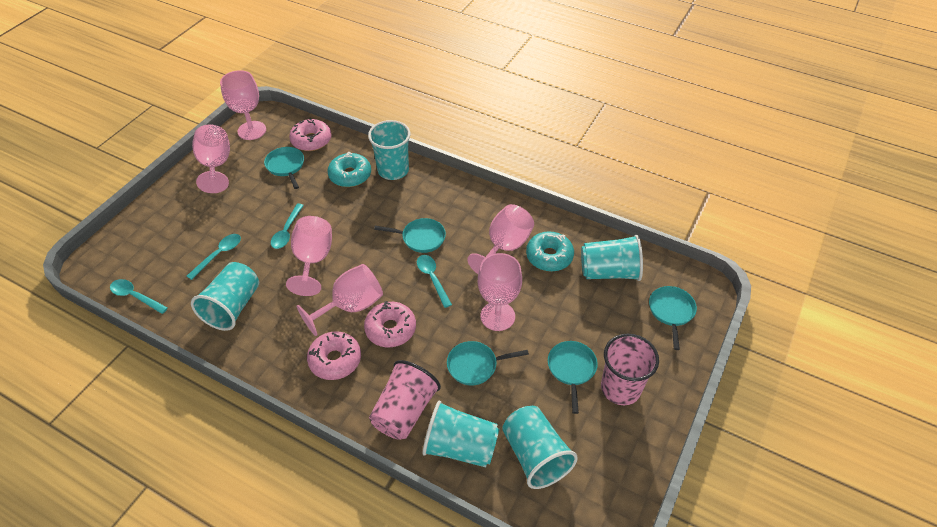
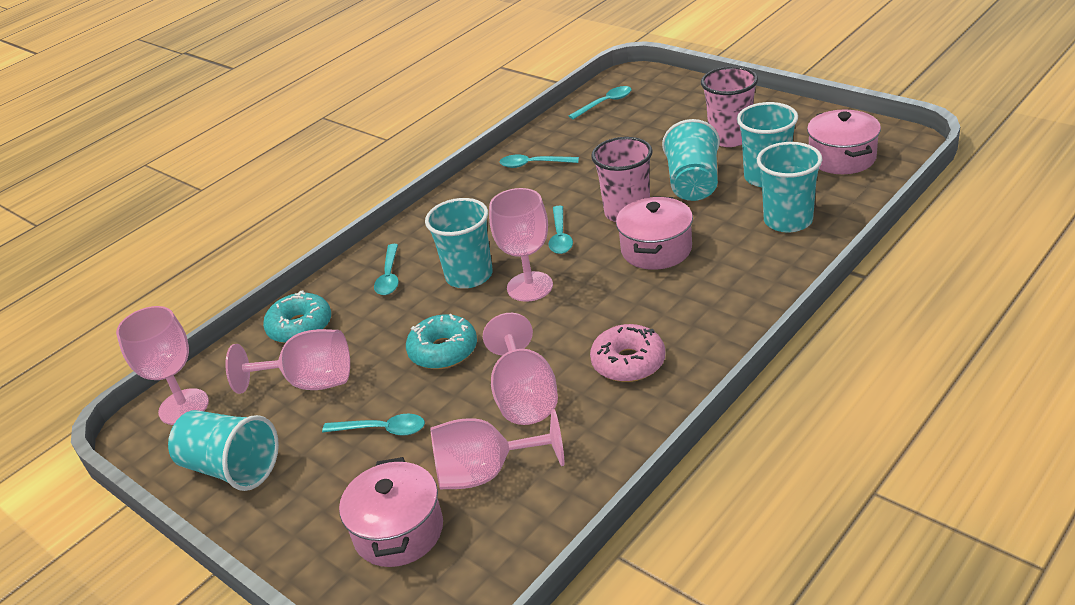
pink donut: 3 -> 1
pink goblet: 6 -> 5
pink pot: 0 -> 3
turquoise pan: 5 -> 0
turquoise spoon: 4 -> 5

